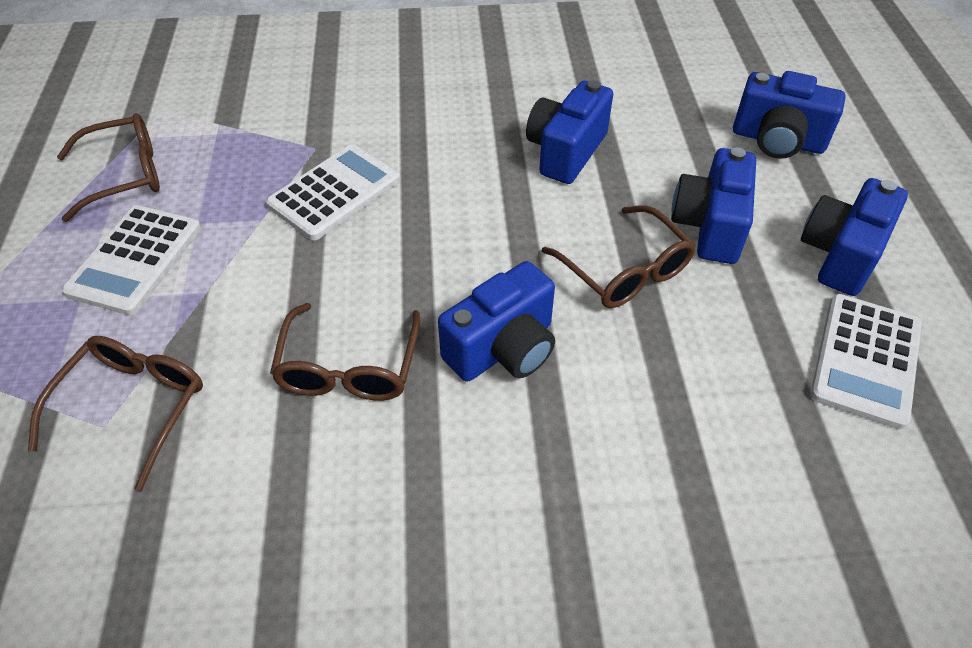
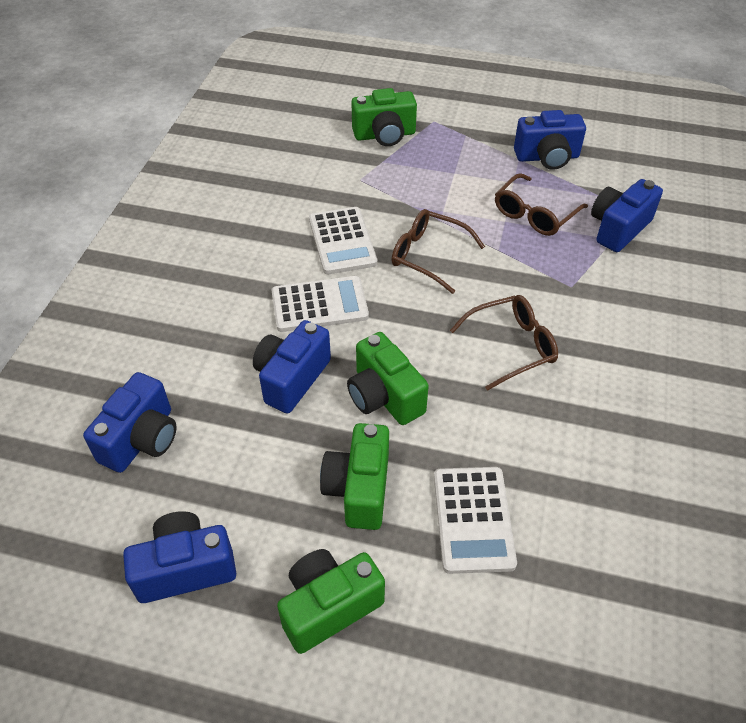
brown glasses: 4 -> 3
green camera: 0 -> 4

